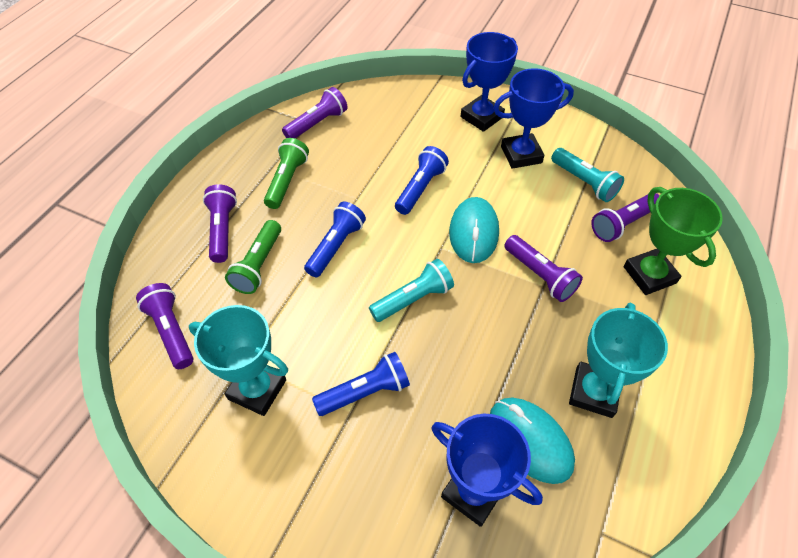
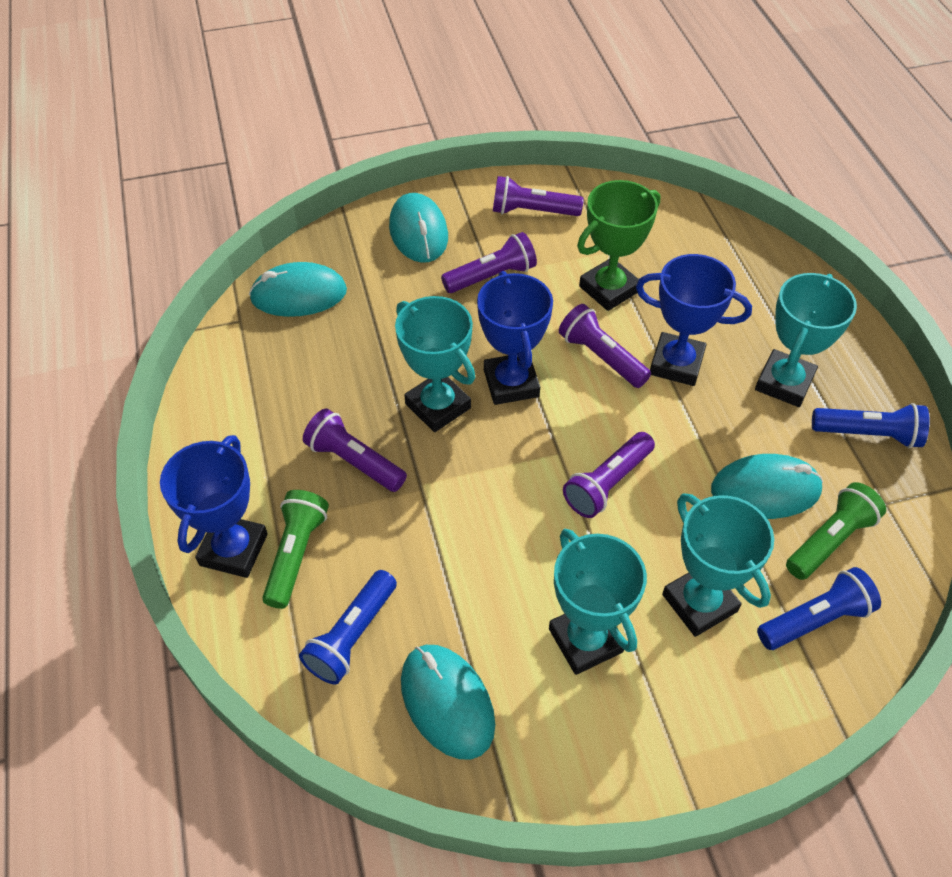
turquoise flashlight: 2 -> 0
turquoise mouse: 2 -> 4
turquoise trophy: 2 -> 4

